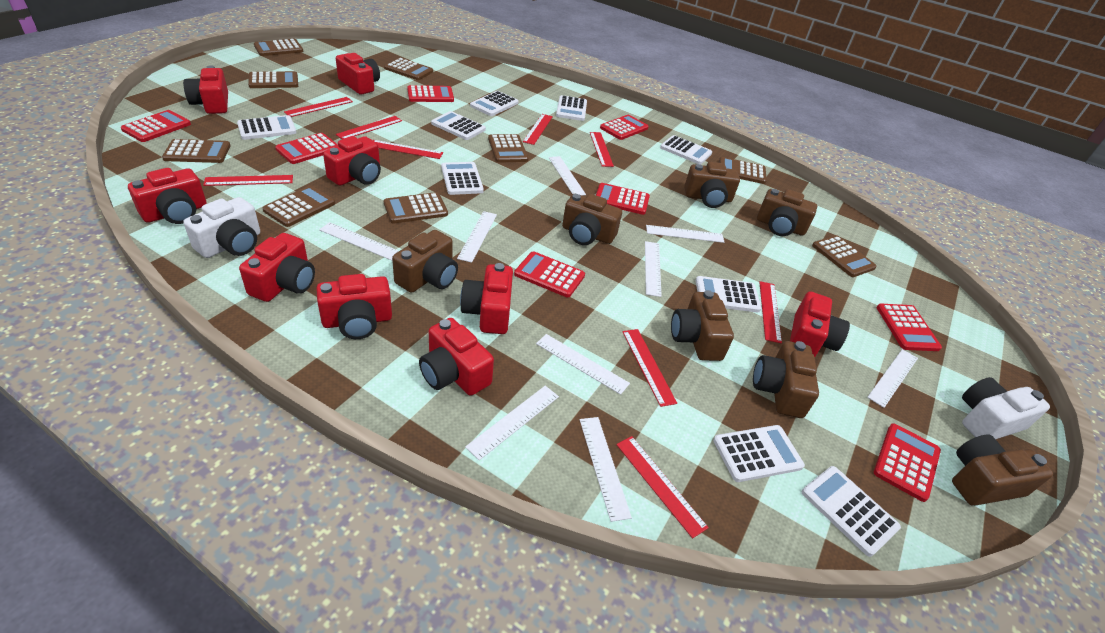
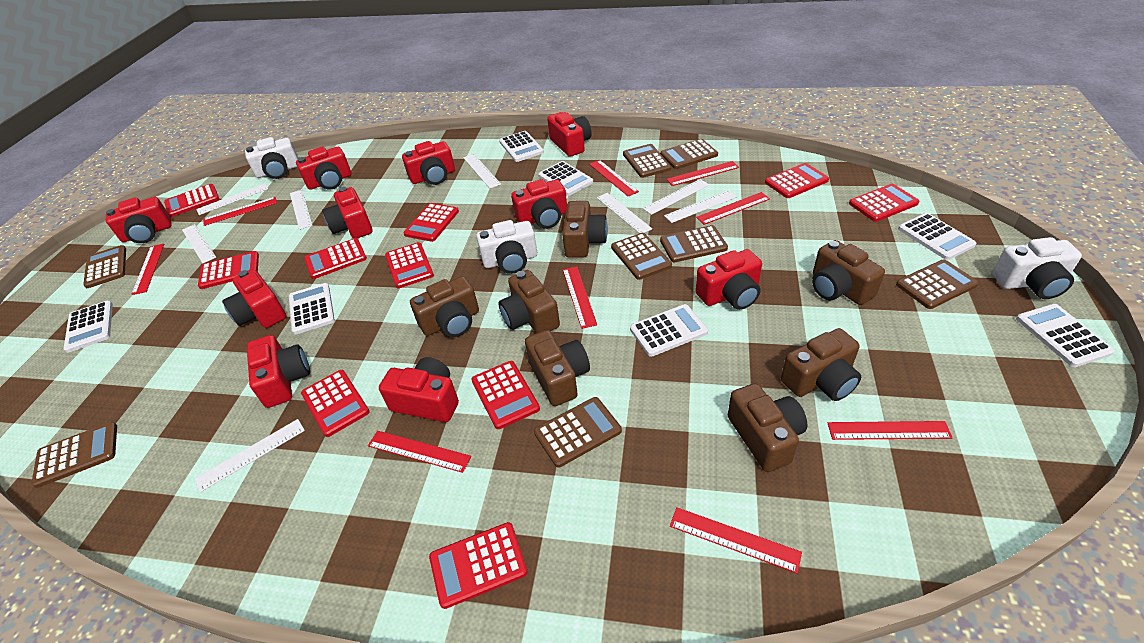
brown calculator: 9 -> 8
red calculator: 8 -> 10
red camera: 9 -> 10
white calculator: 9 -> 7
white camera: 2 -> 3
white ruler: 9 -> 8

